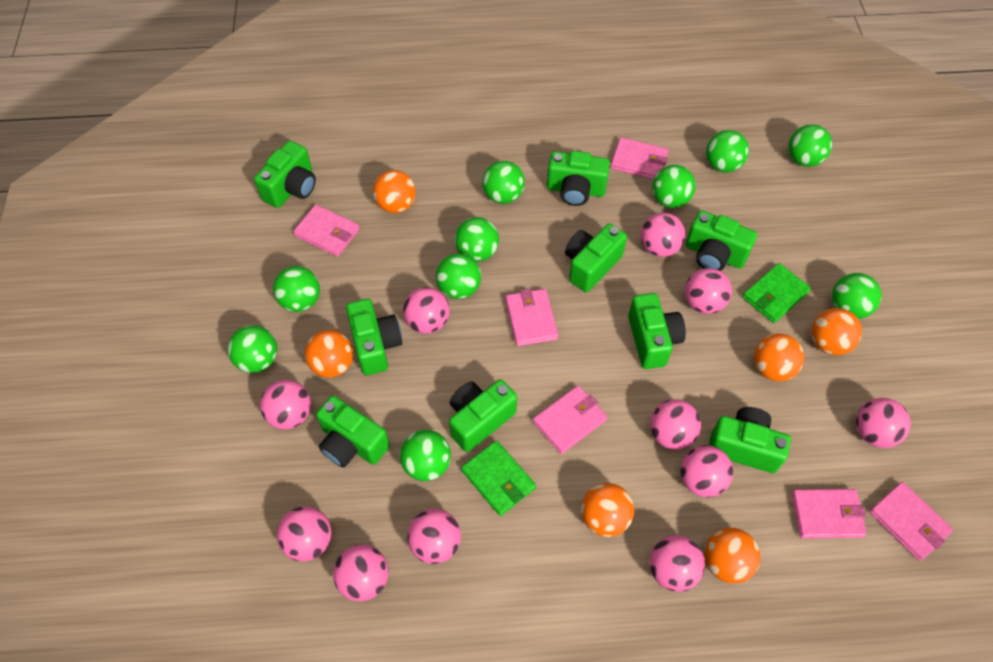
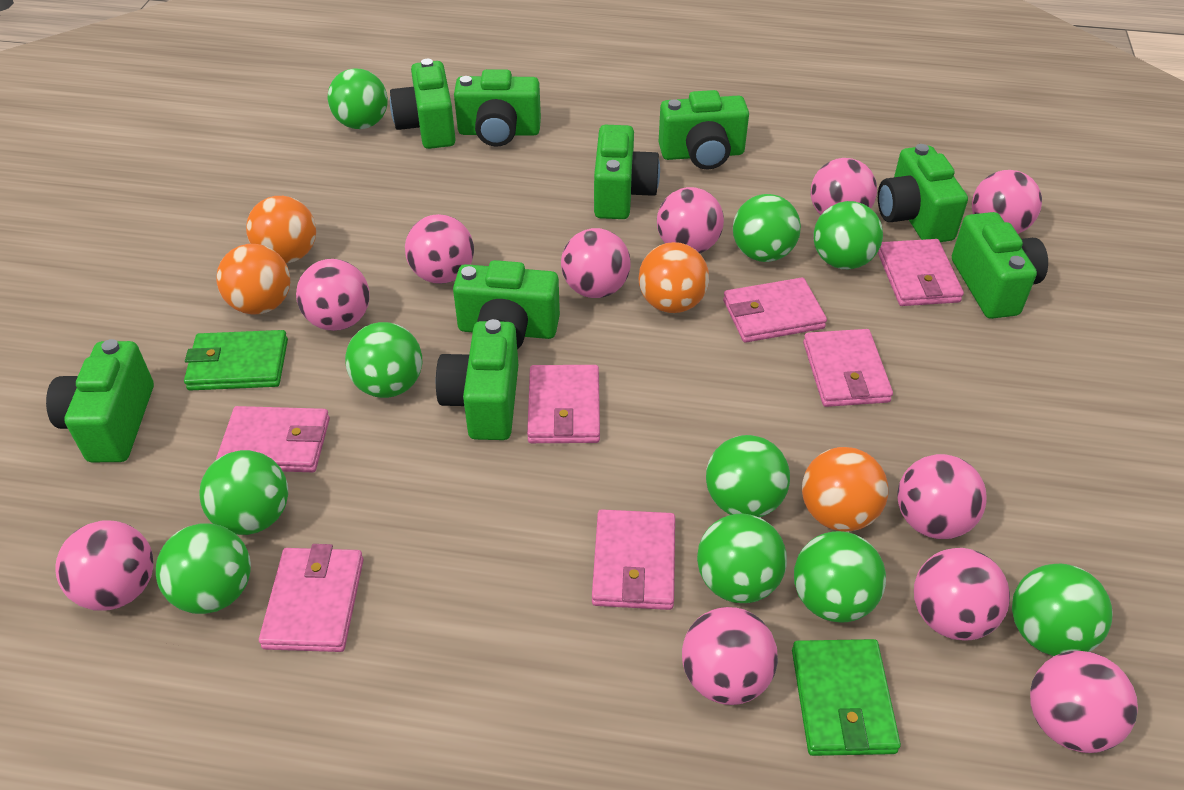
orange ball: 6 -> 4
pink wallet: 6 -> 7

